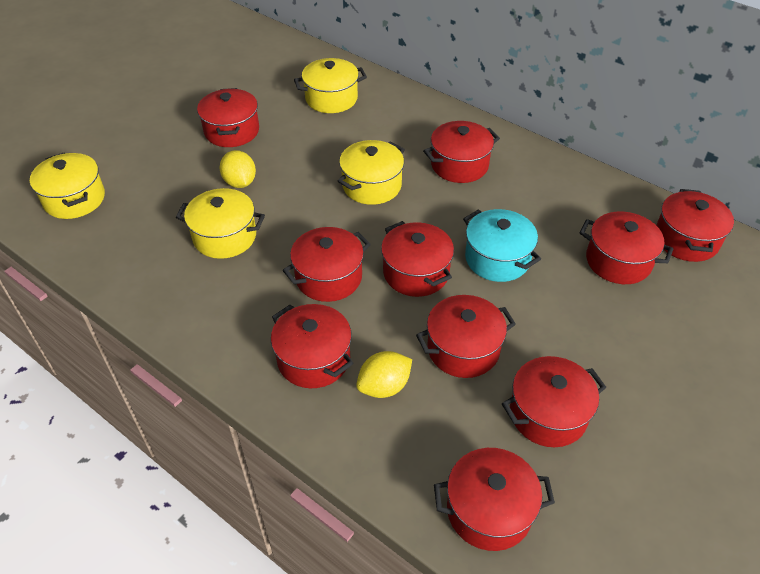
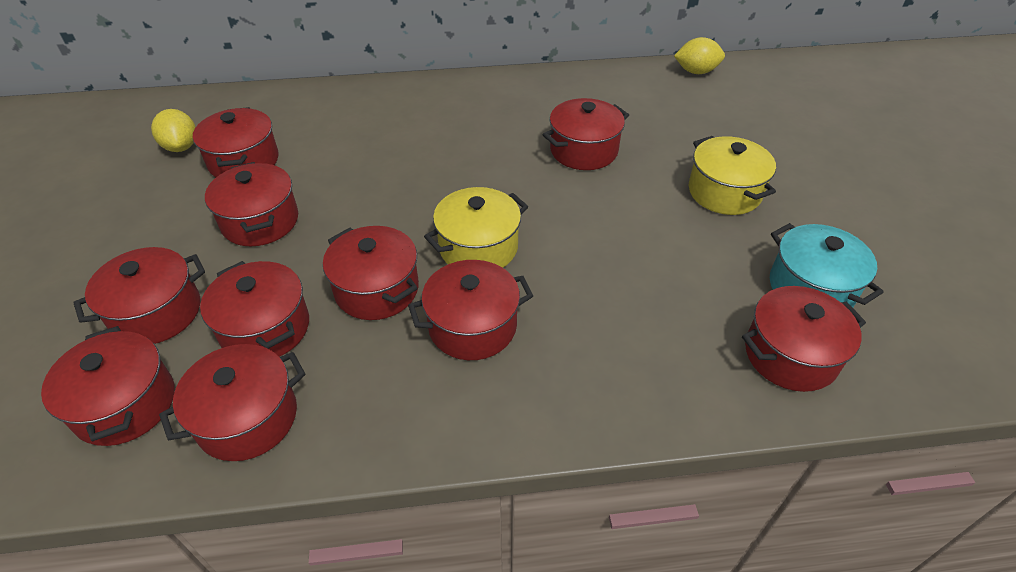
yellow pot: 4 -> 2

